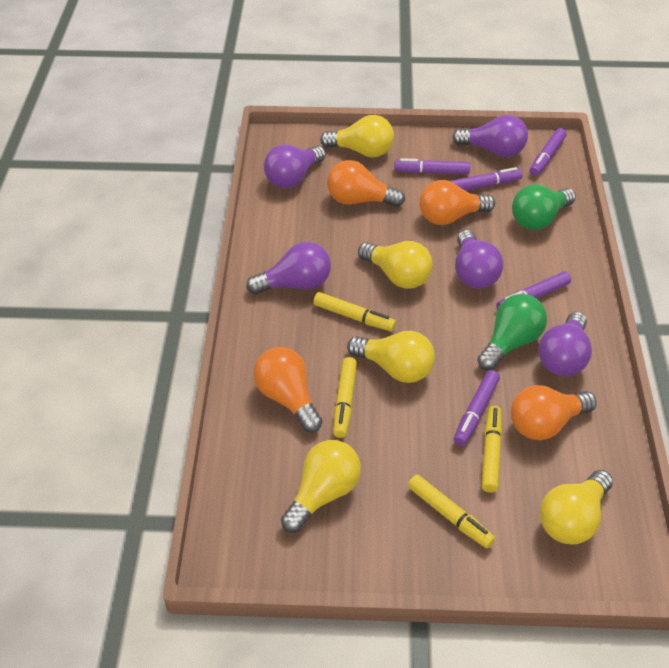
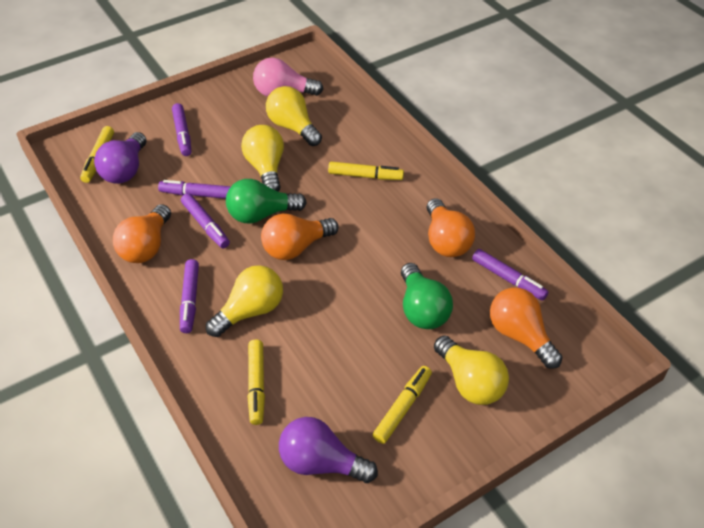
pink light bulb: 0 -> 1
purple light bulb: 5 -> 2
yellow light bulb: 5 -> 4

